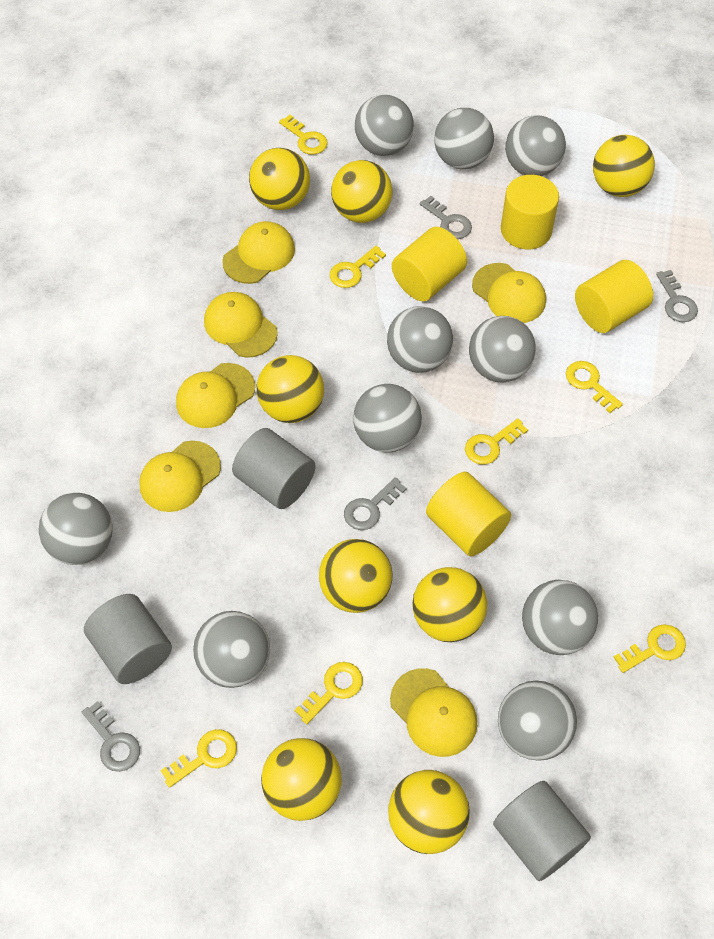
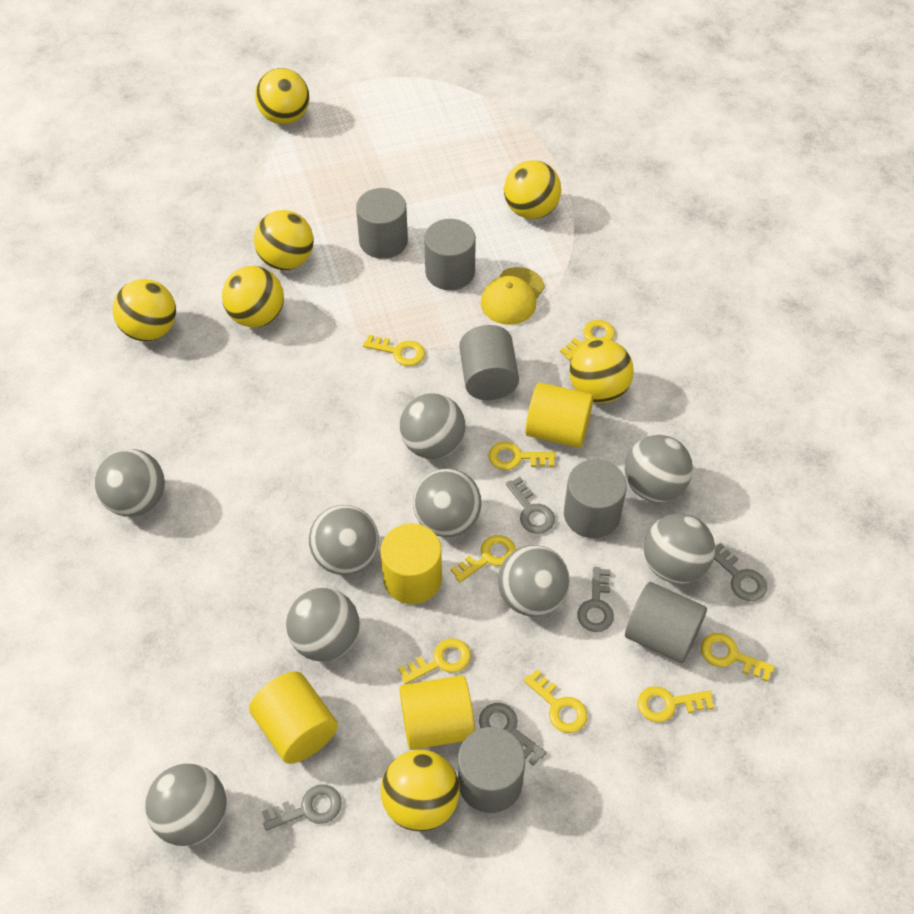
grey ball: 10 -> 9
grey cylinder: 3 -> 6
grey key: 4 -> 5
yellow ball: 8 -> 7
yellow cap: 6 -> 1
yellow key: 7 -> 8

